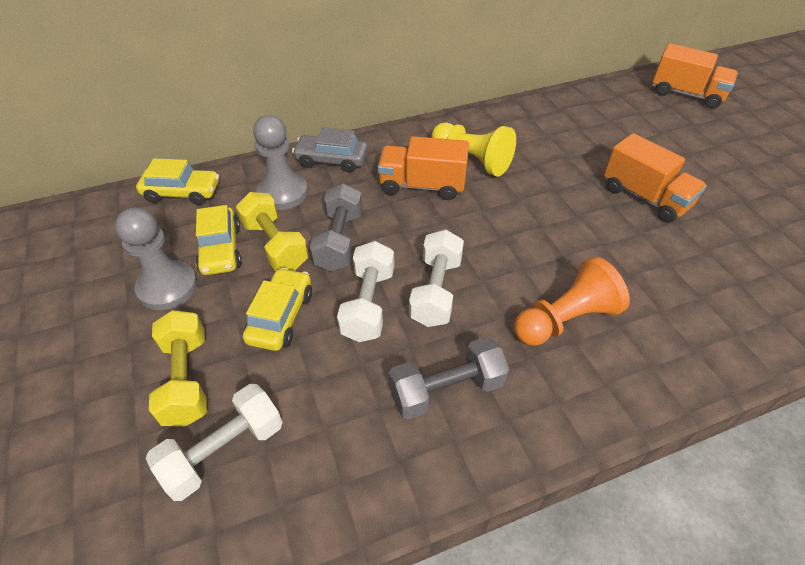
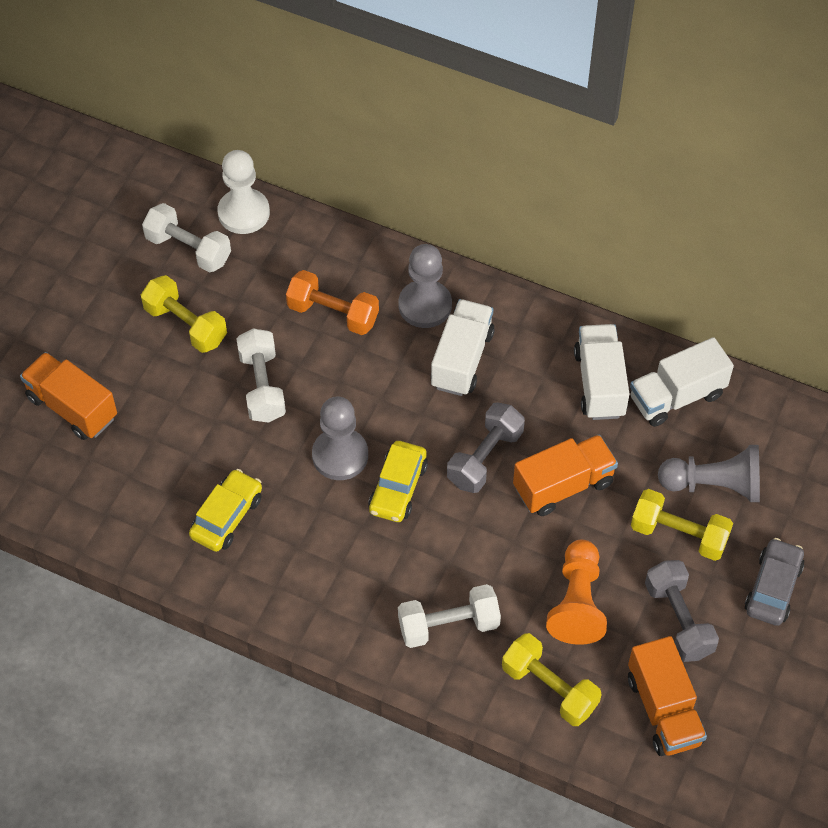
grey pawn: 2 -> 3
orange dumbbell: 0 -> 1
white pawn: 0 -> 1
white truck: 0 -> 3
yellow car: 3 -> 2
yellow dumbbell: 2 -> 3
yellow pawn: 1 -> 0

